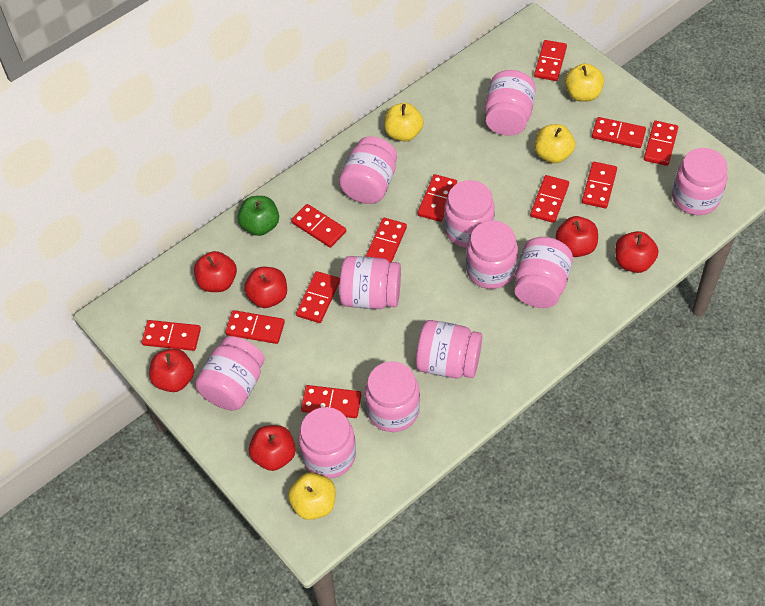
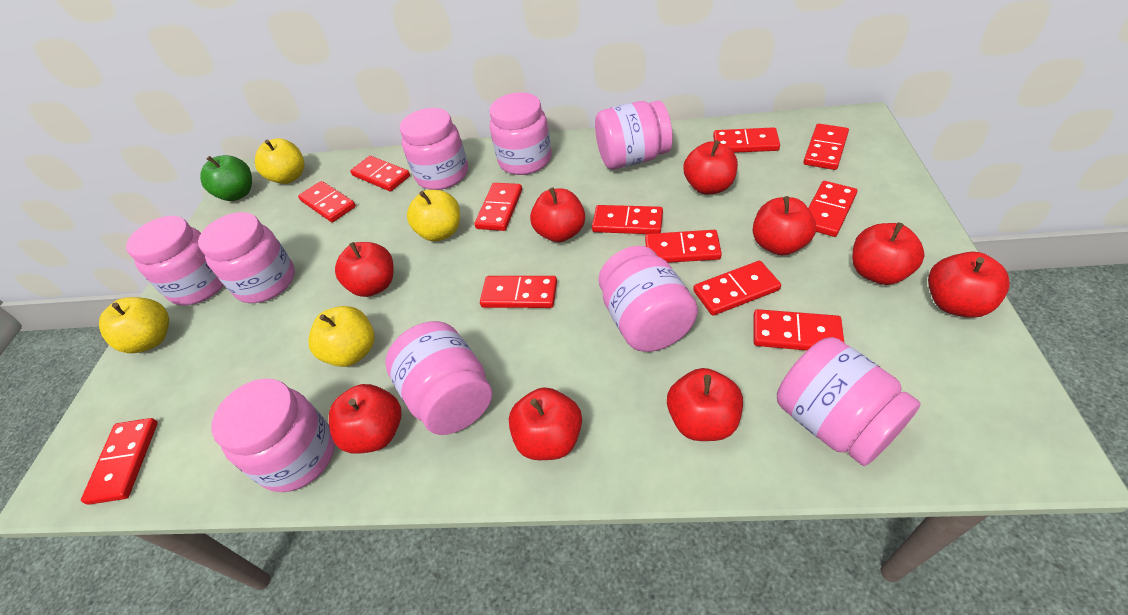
pink jar: 11 -> 9
red apple: 6 -> 9

